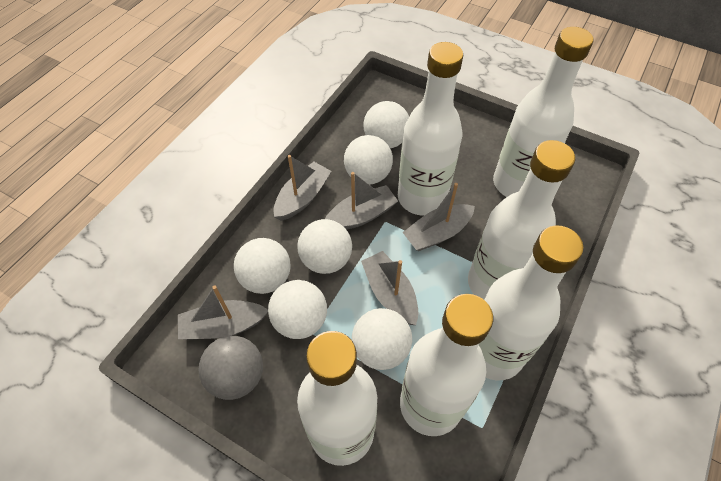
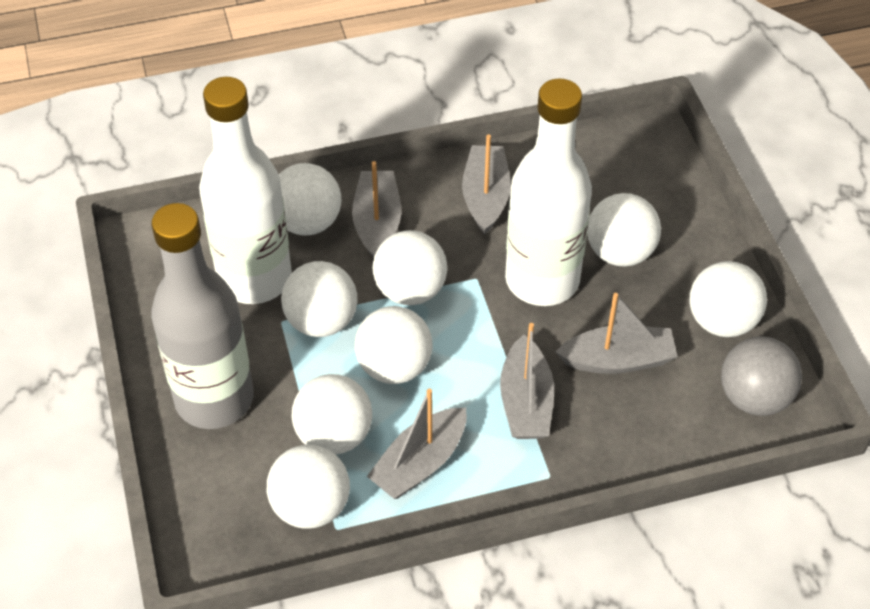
grey bottle: 0 -> 1
white ball: 6 -> 8
white bottle: 6 -> 2

